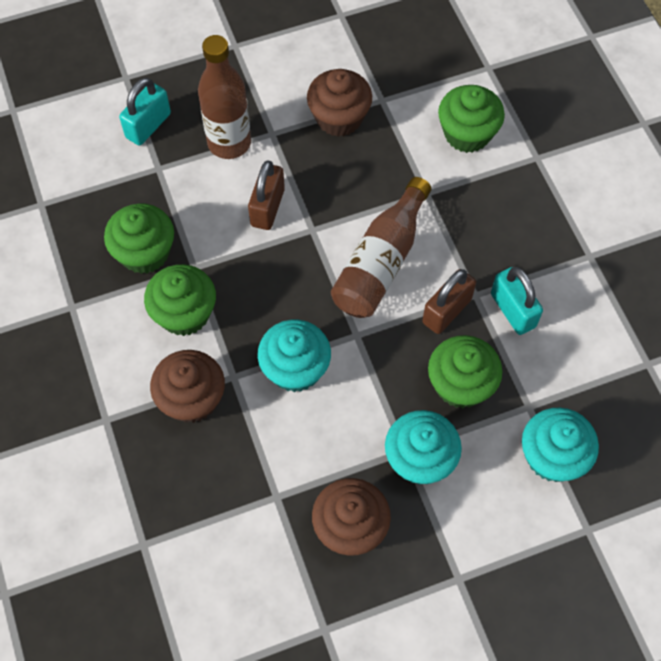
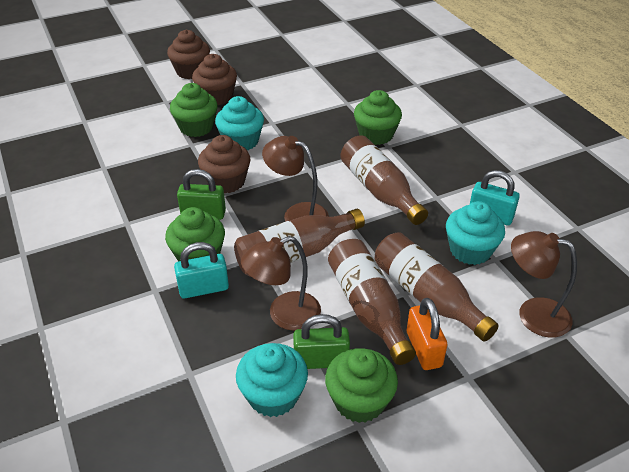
brown bottle: 2 -> 4
brown lamp: 0 -> 3
brown padlock: 2 -> 0
green padlock: 0 -> 2
orange padlock: 0 -> 1

